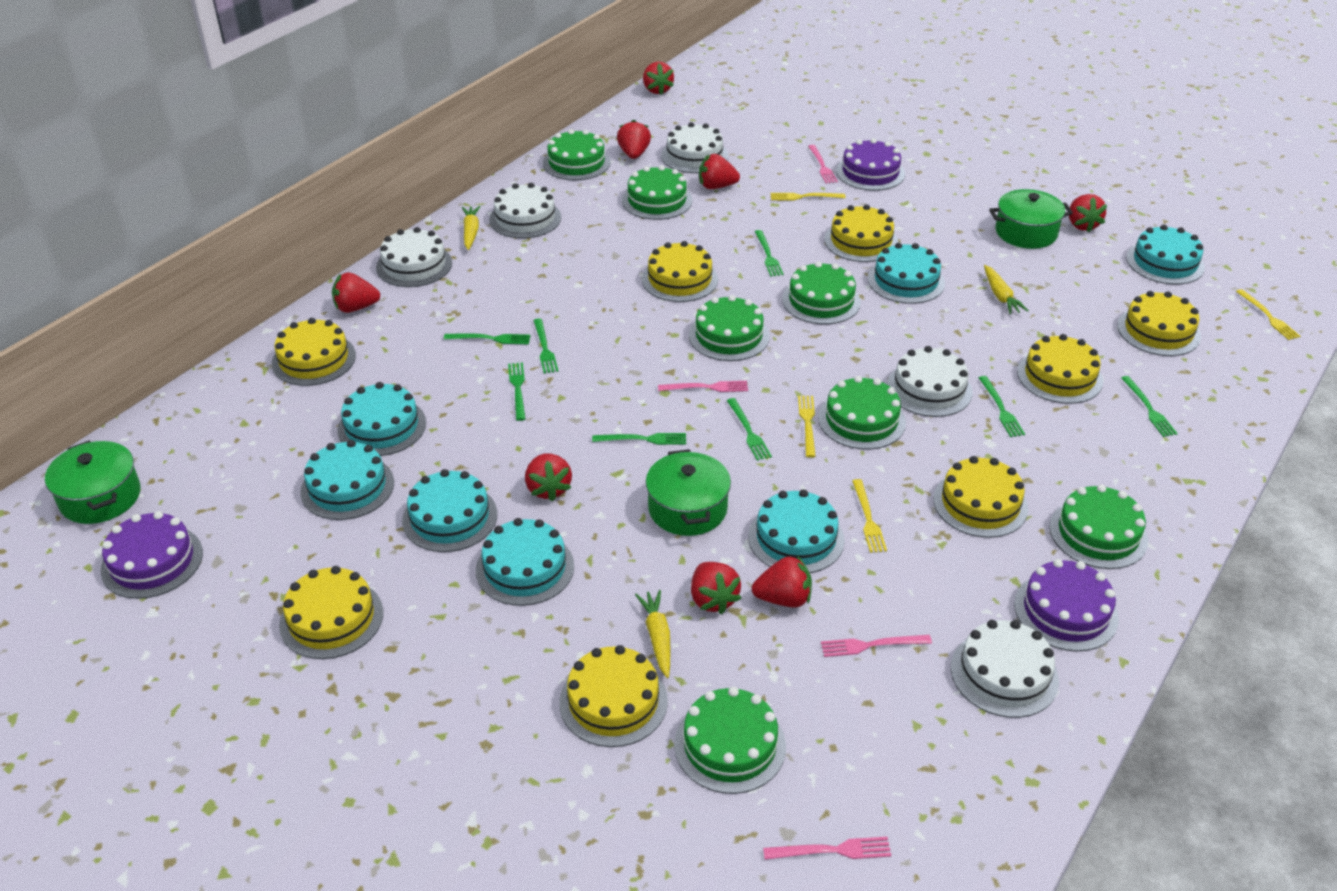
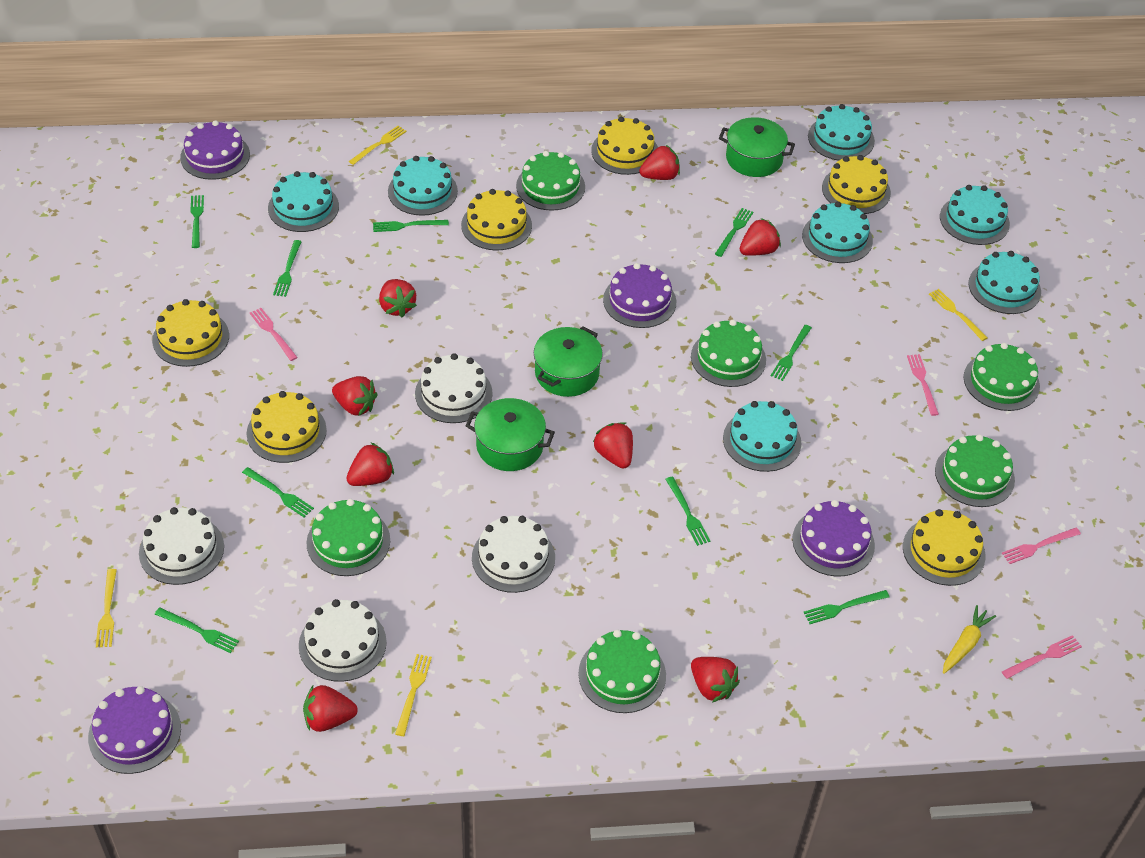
green cake: 7 -> 6
green fork: 8 -> 9
purple cake: 3 -> 4
white cake: 5 -> 4
yellow cake: 8 -> 6
yellow carrot: 3 -> 1

